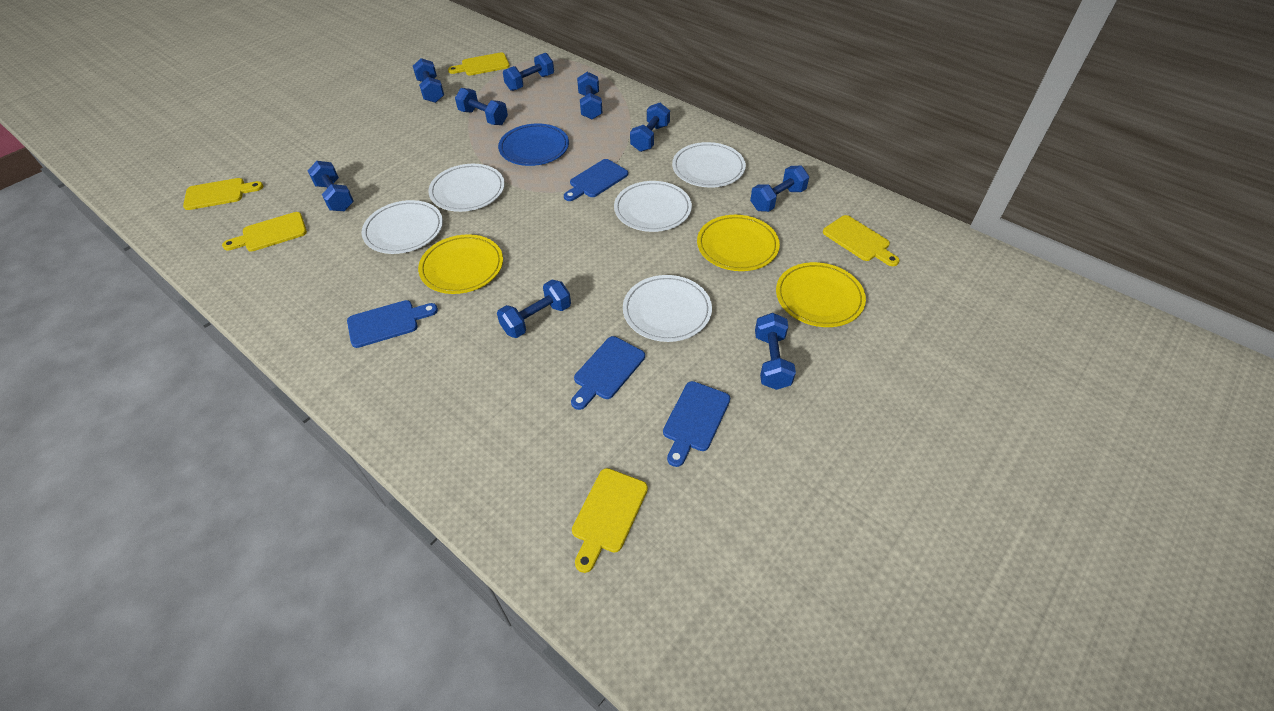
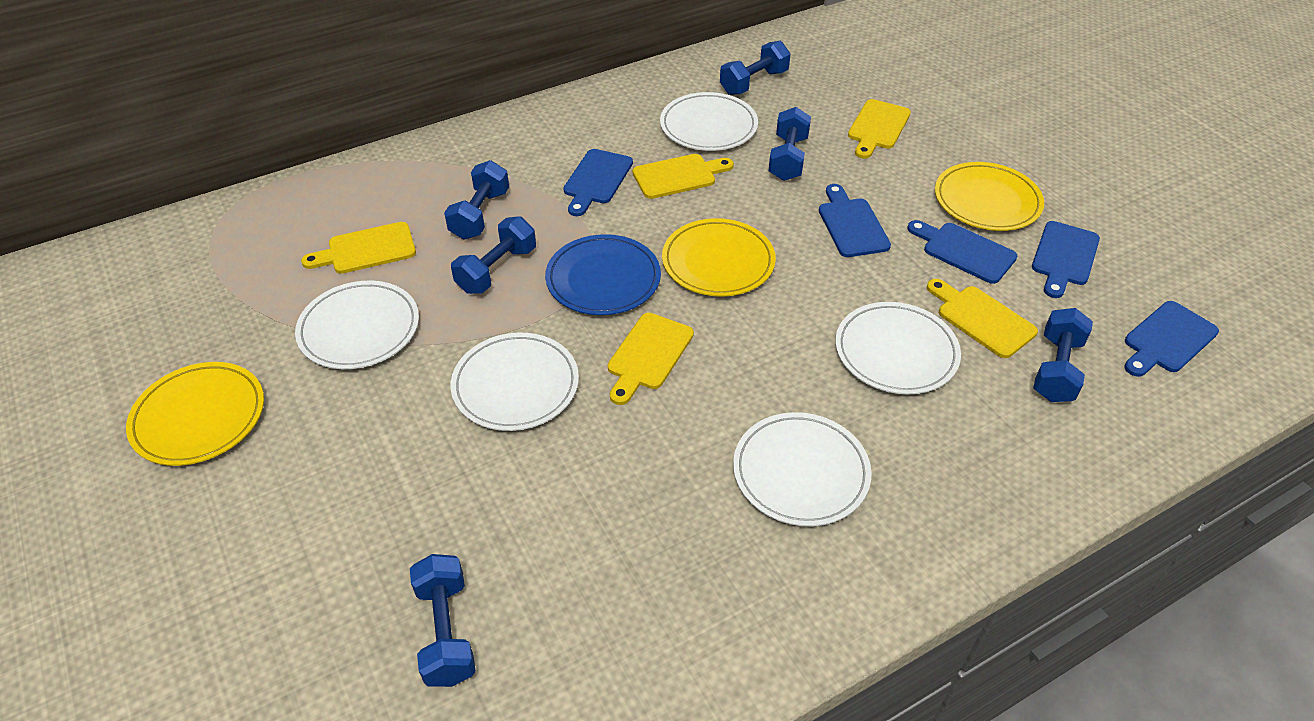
blue cutting board: 4 -> 5
blue dumbbell: 9 -> 6

